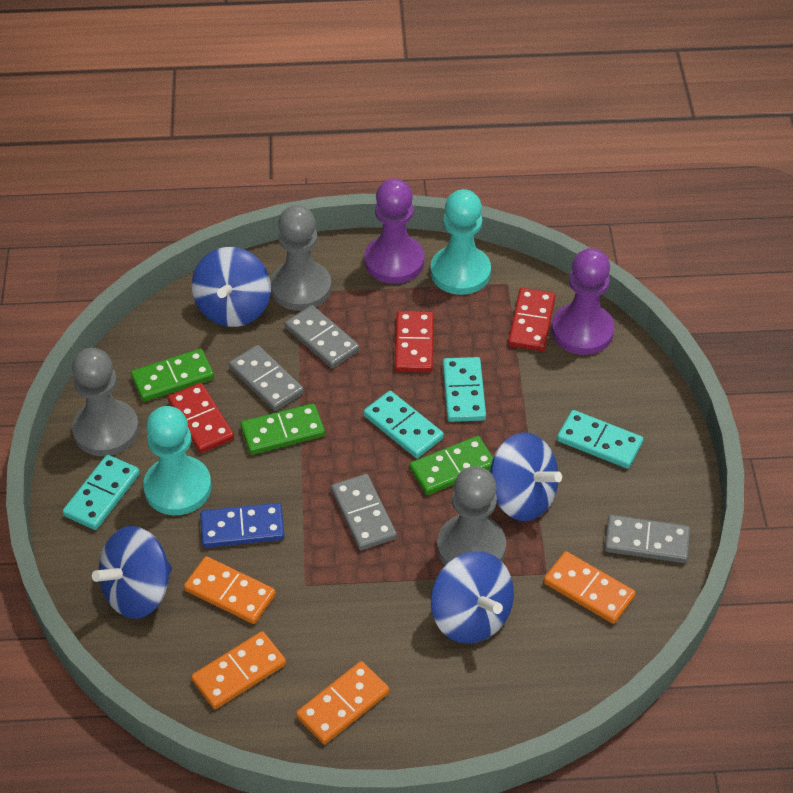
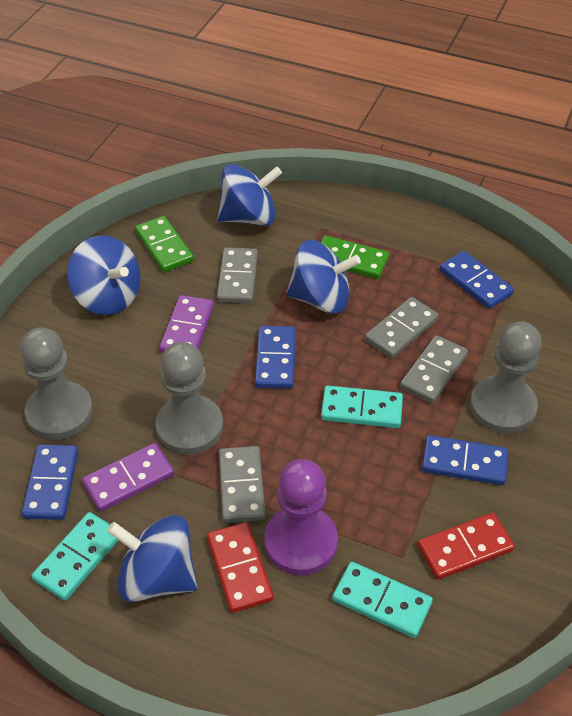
blue domino: 1 -> 4
green domino: 3 -> 2
orange domino: 4 -> 0
purple domino: 0 -> 2
purple pawn: 2 -> 1
red domino: 3 -> 2
turquoise domino: 4 -> 3
turquoise pawn: 2 -> 0

